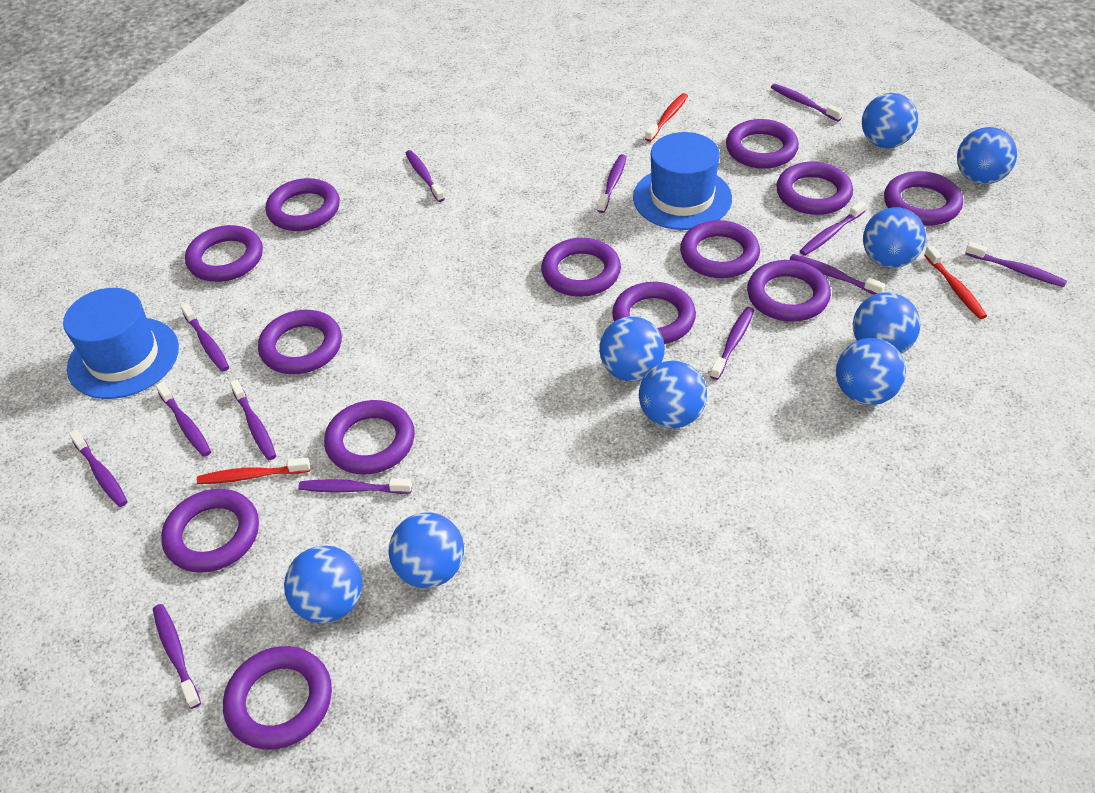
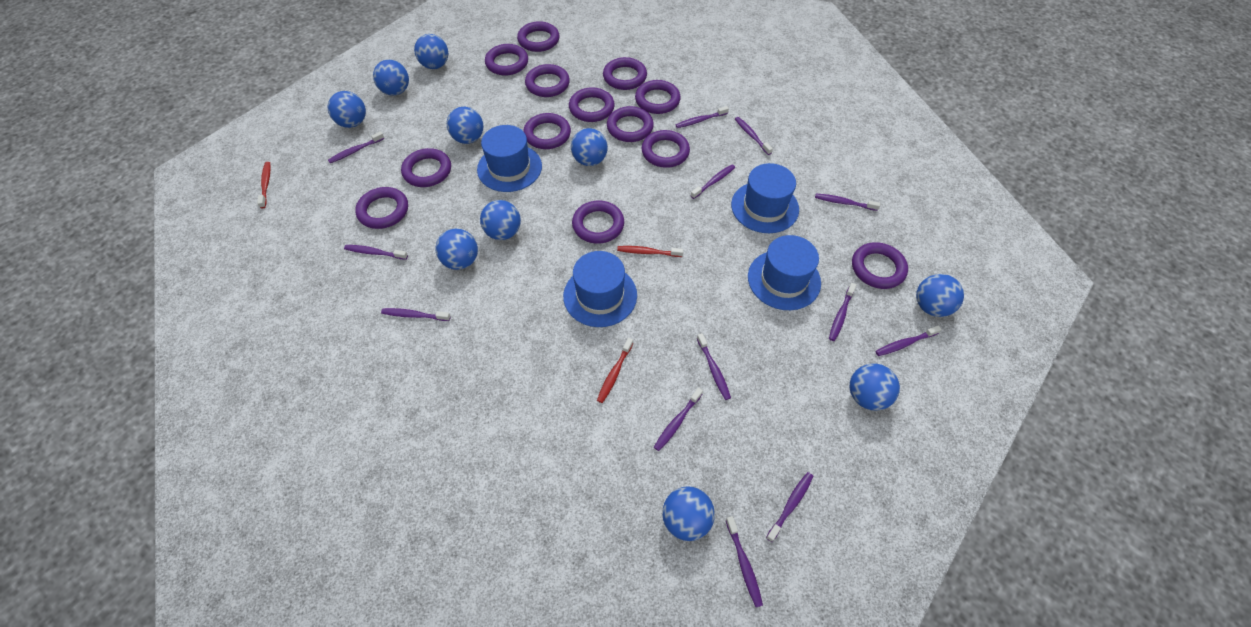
blue ball: 9 -> 10
blue hat: 2 -> 4

